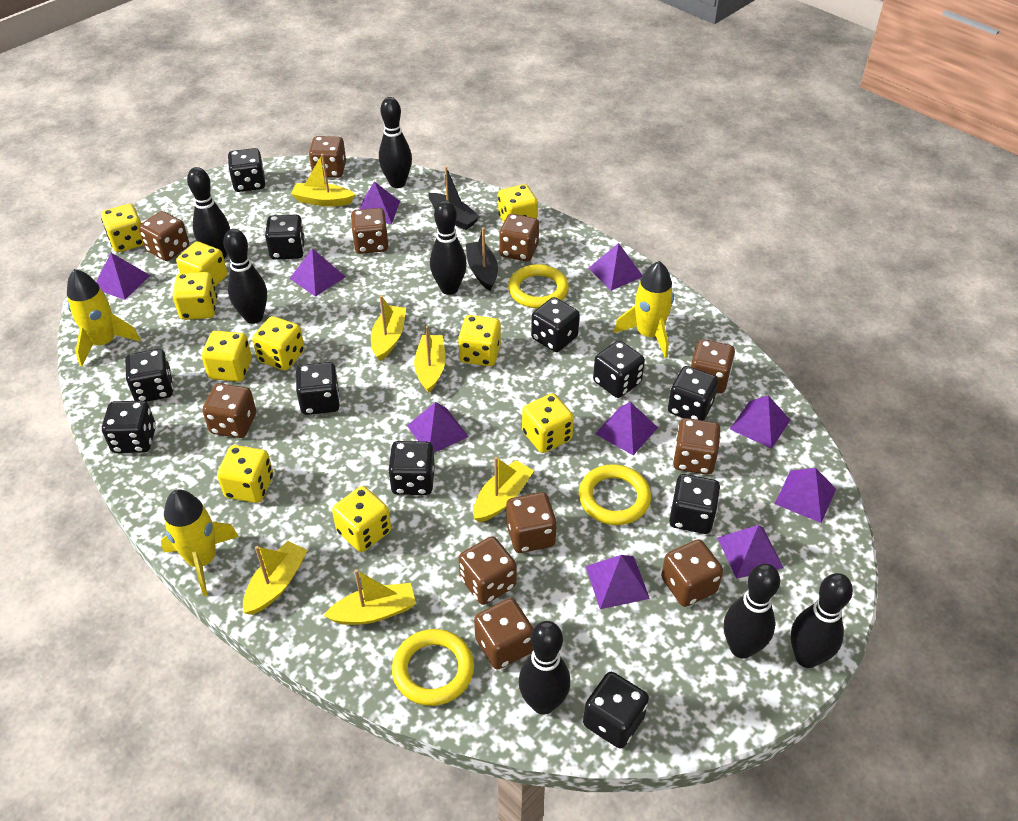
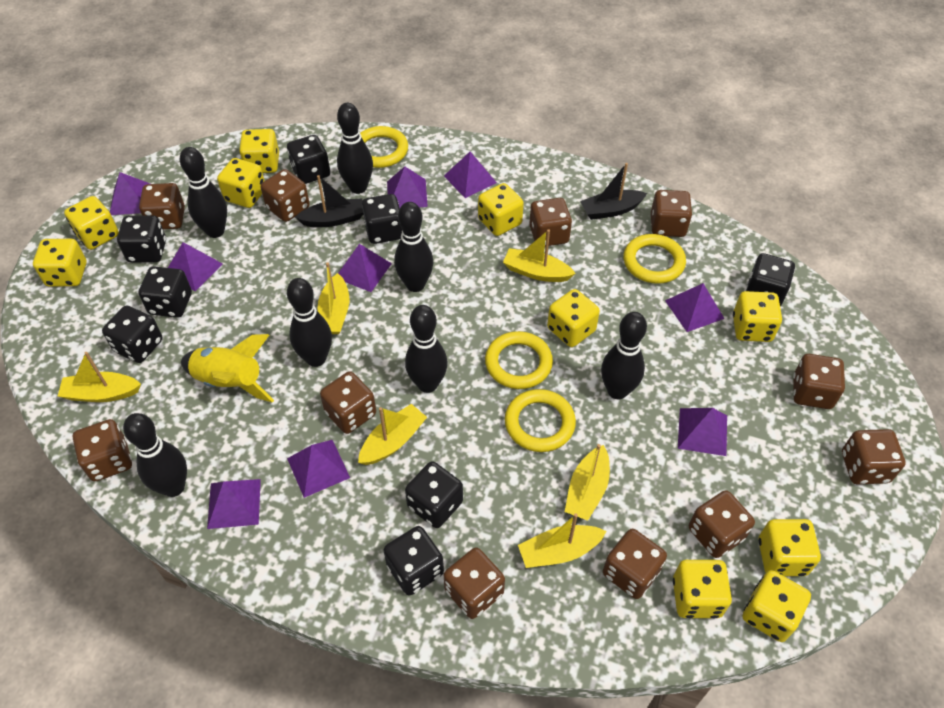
black dice: 11 -> 8
purple pyramid: 10 -> 9
yellow ring: 3 -> 4
yellow rocket: 3 -> 1

